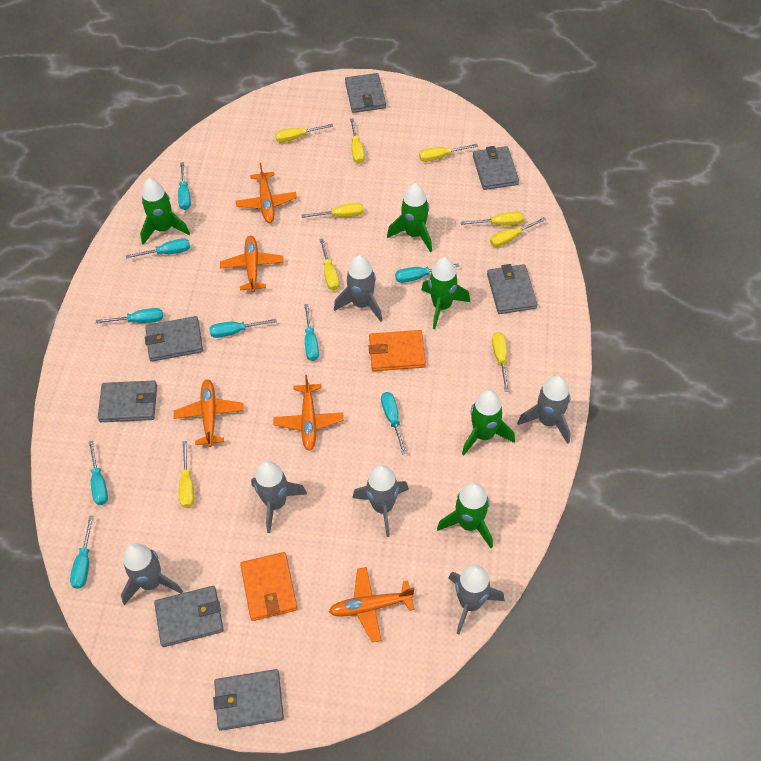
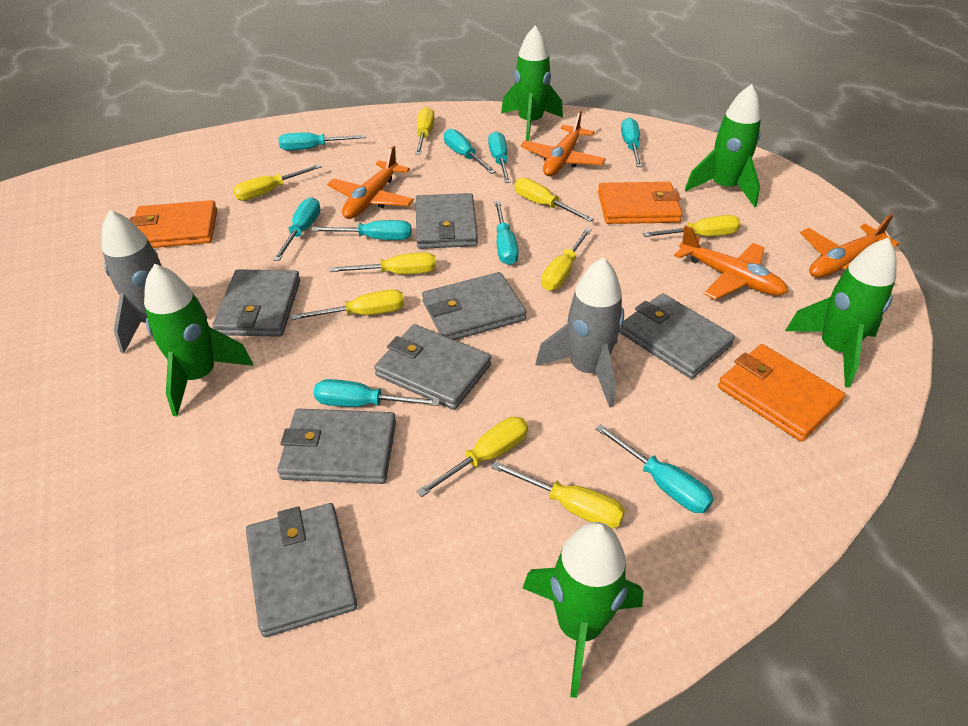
grey rocket: 6 -> 2
orange plane: 5 -> 4
orange wallet: 2 -> 3

